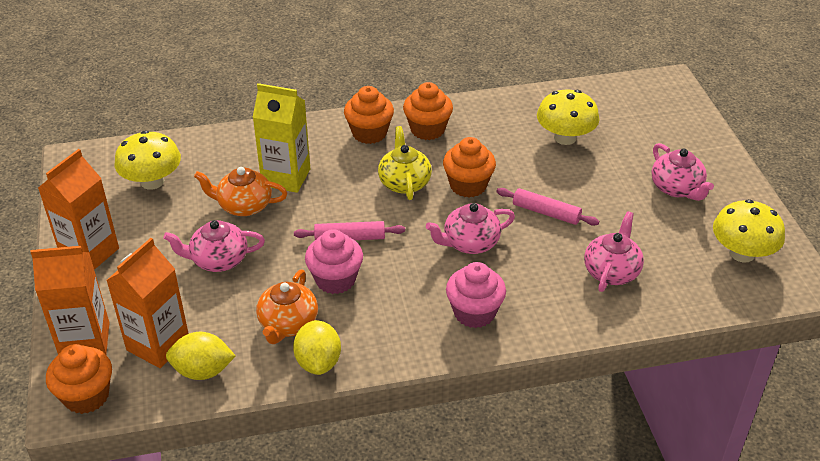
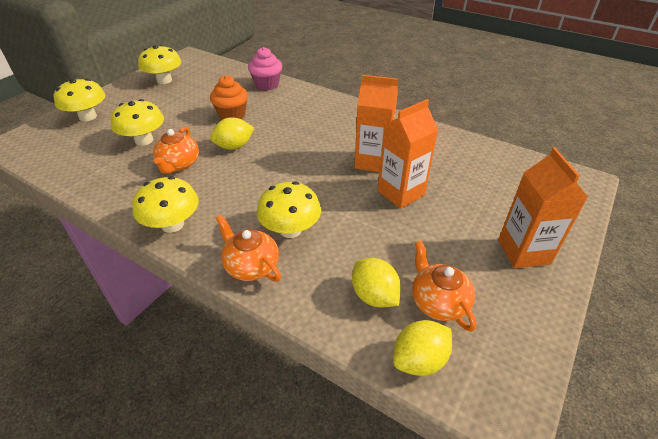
orange cupcake: 4 -> 1
orange teapot: 2 -> 3
pink cupcake: 2 -> 1
pink rolling pin: 2 -> 0
pink teapot: 4 -> 0
yellow carton: 1 -> 0
yellow lemon: 2 -> 3
yellow mushroom: 3 -> 5
yellow teapot: 1 -> 0

